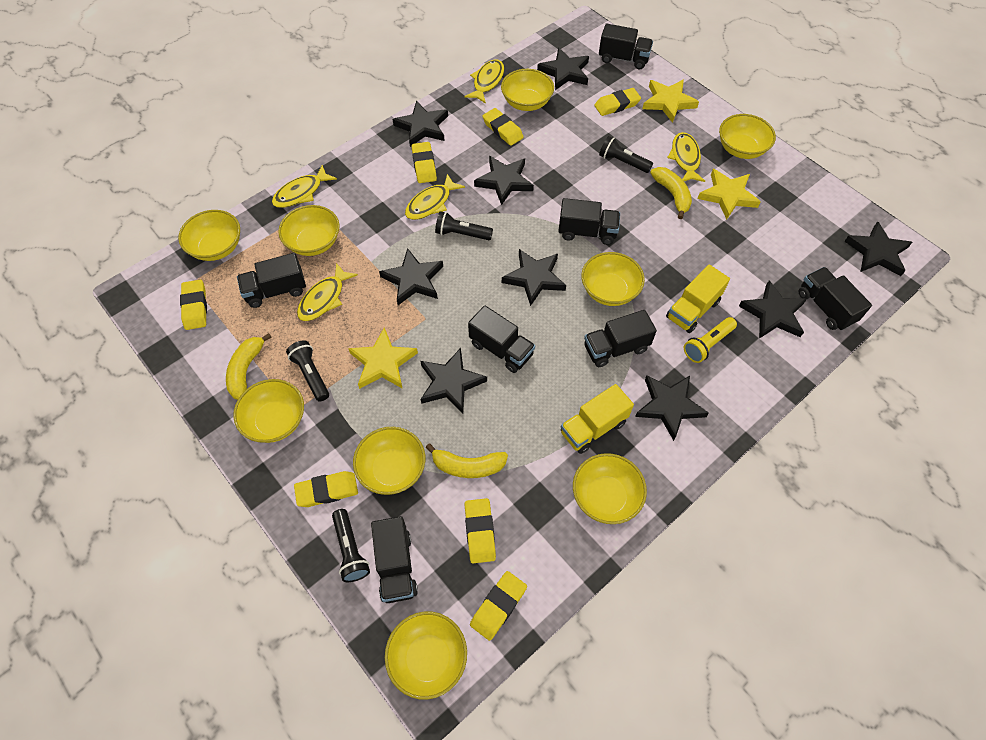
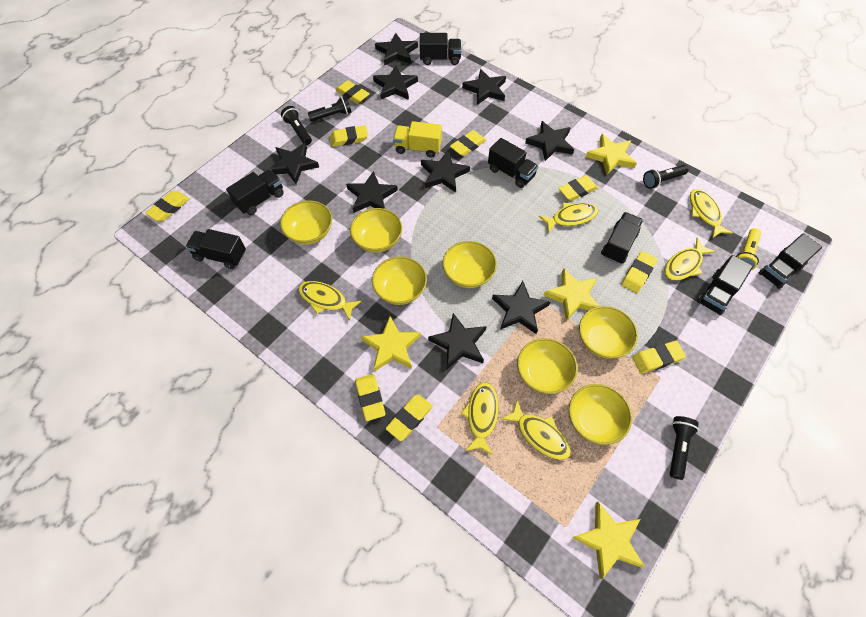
yellow banana: 3 -> 0
yellow bowl: 9 -> 7
yellow eraser: 7 -> 9
yellow fish: 5 -> 6
yellow star: 3 -> 4
yellow truck: 2 -> 1

